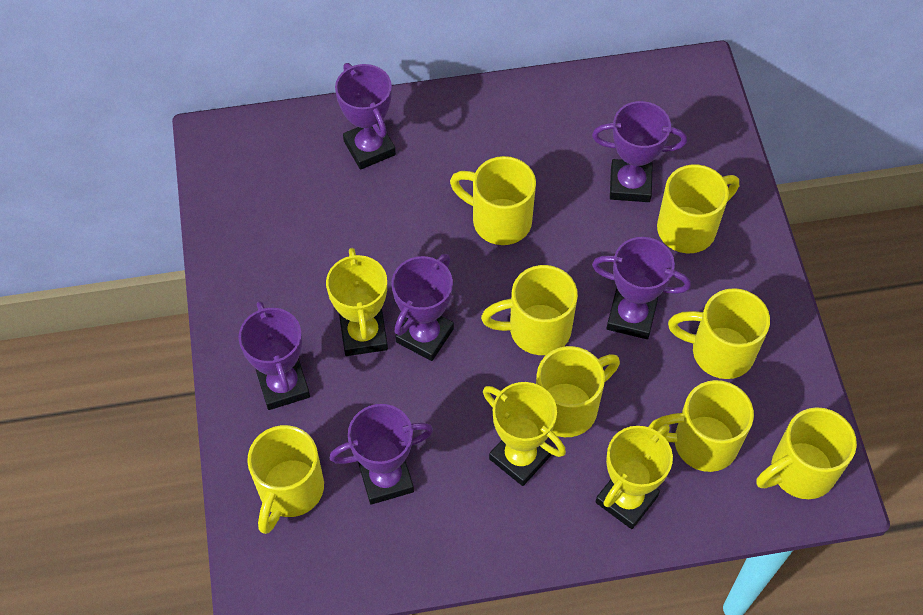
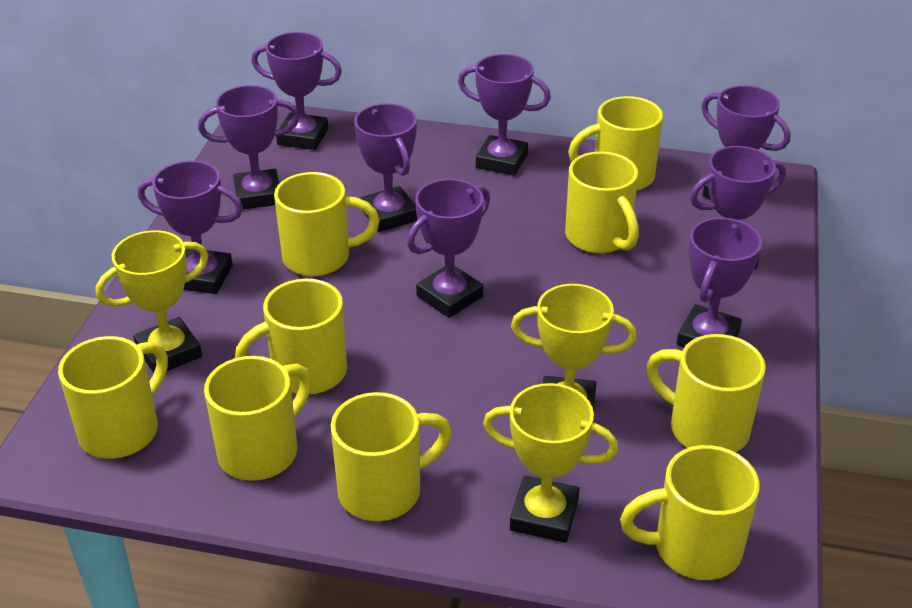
purple trophy: 6 -> 9
yellow mug: 8 -> 9

